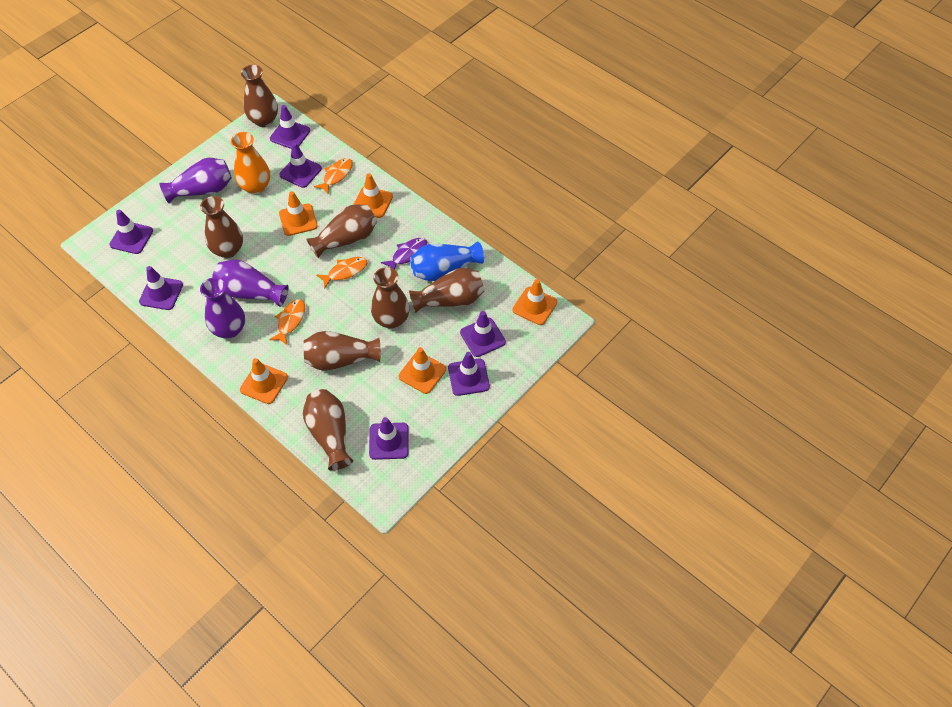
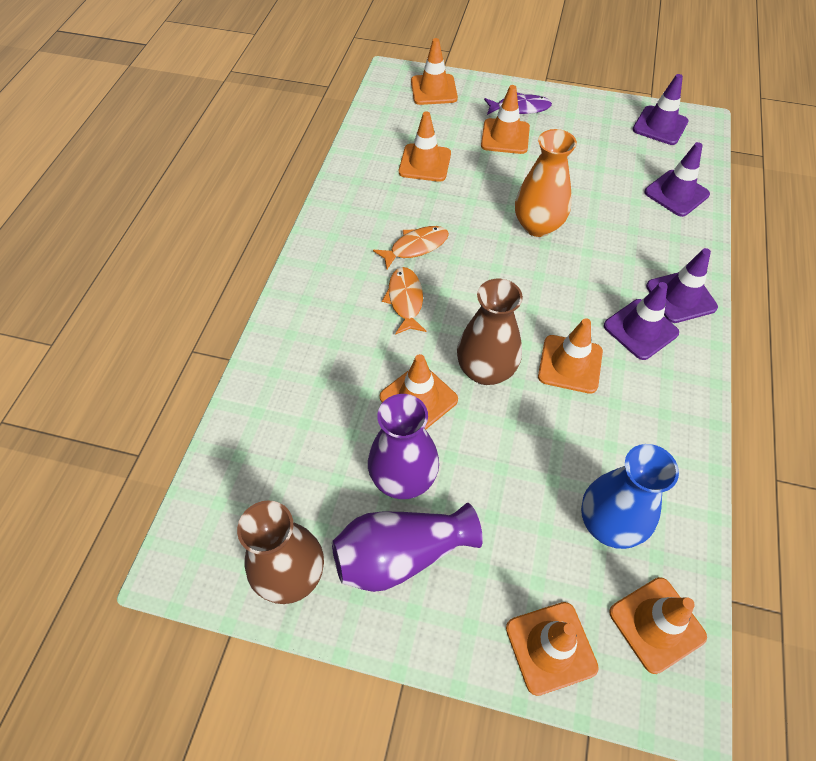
brown vase: 7 -> 2
orange fish: 3 -> 2
orange traffic cone: 5 -> 7
purple traffic cone: 7 -> 4
purple vase: 3 -> 2

